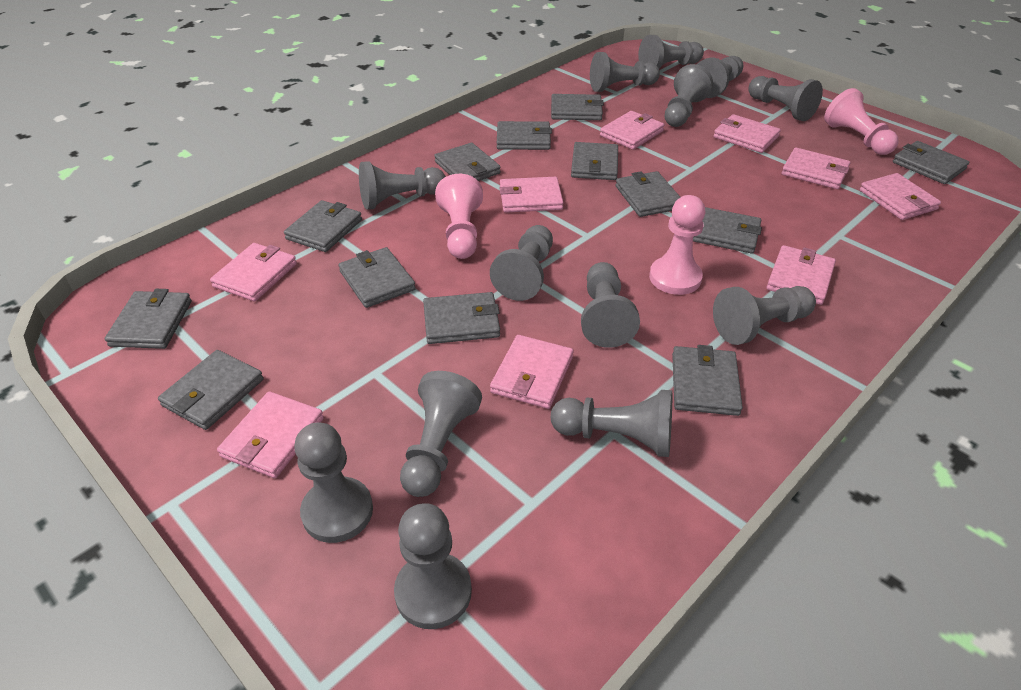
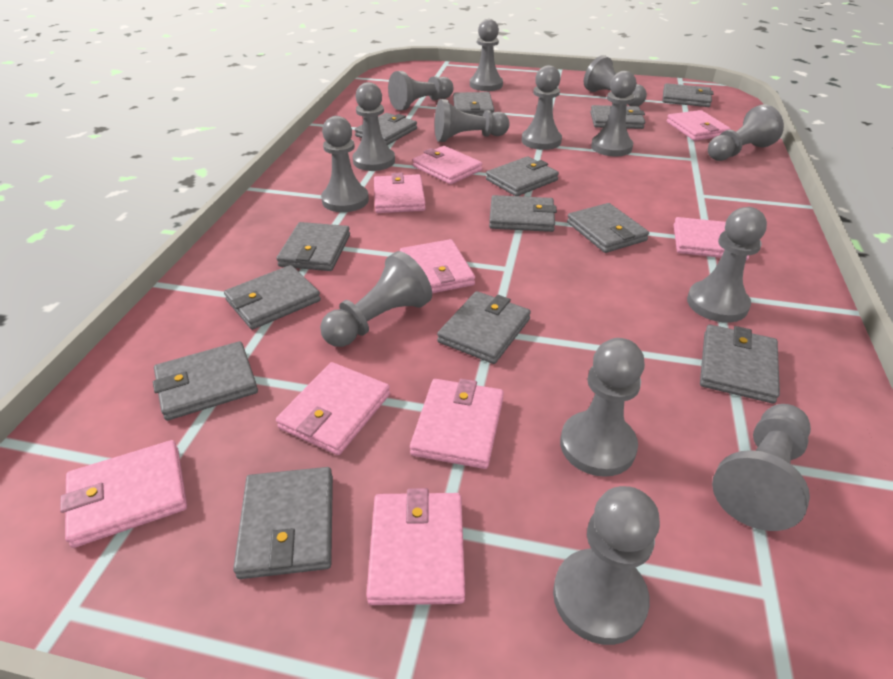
grey pawn: 13 -> 14
pink pawn: 3 -> 0

